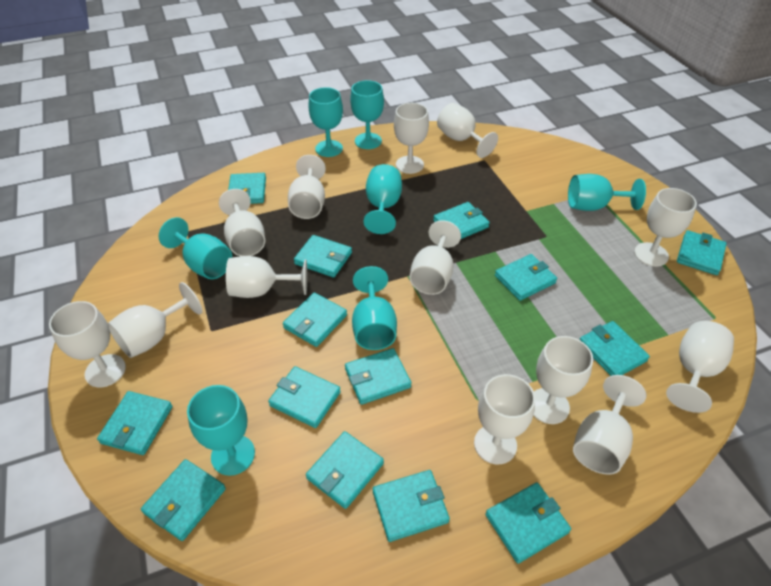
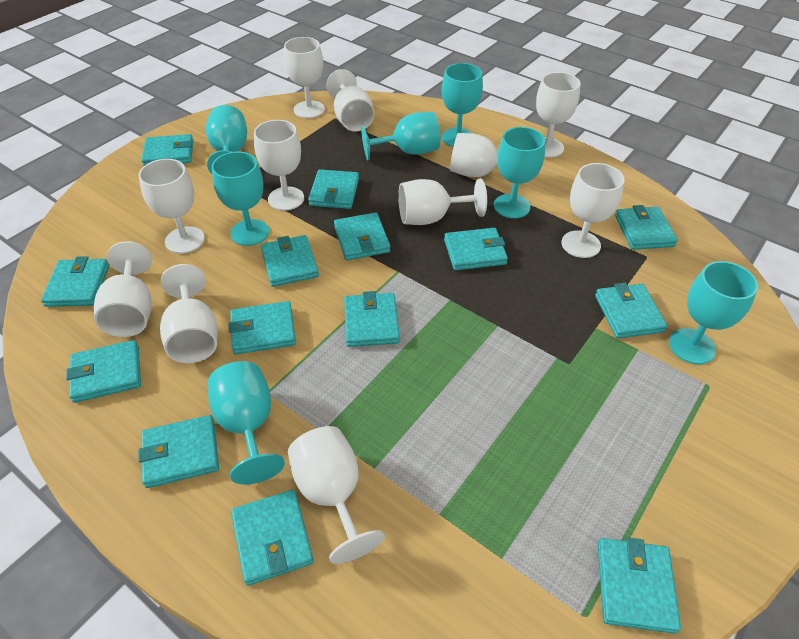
white goblet: 13 -> 11

